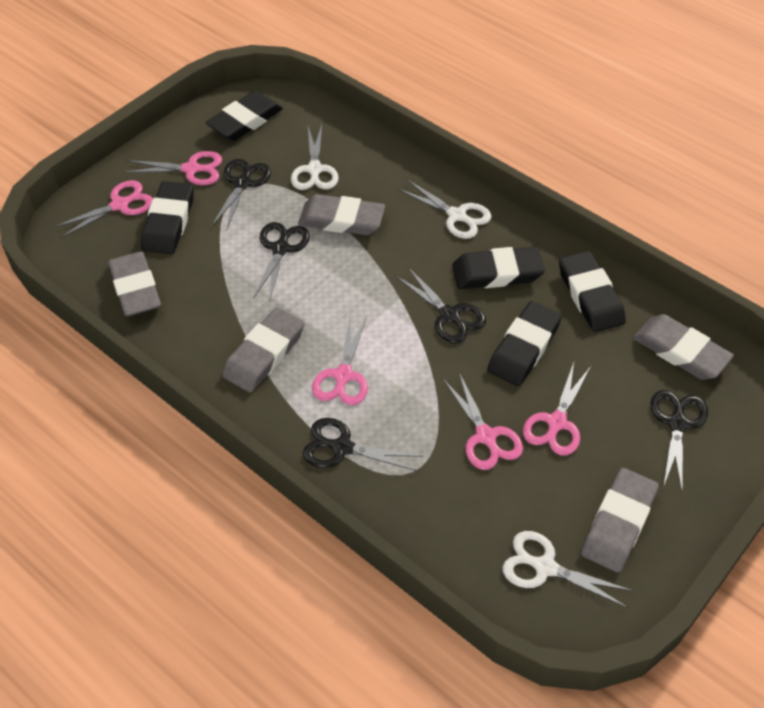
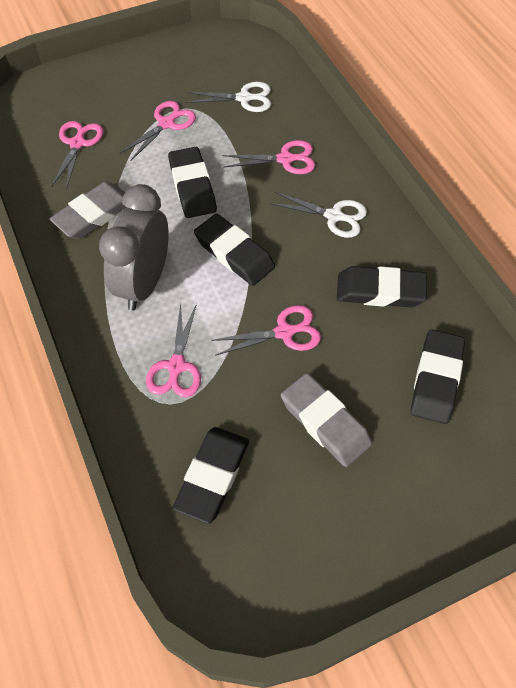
black scissors: 5 -> 0
grey clock: 0 -> 1
grey eraser: 5 -> 2
white scissors: 3 -> 2

